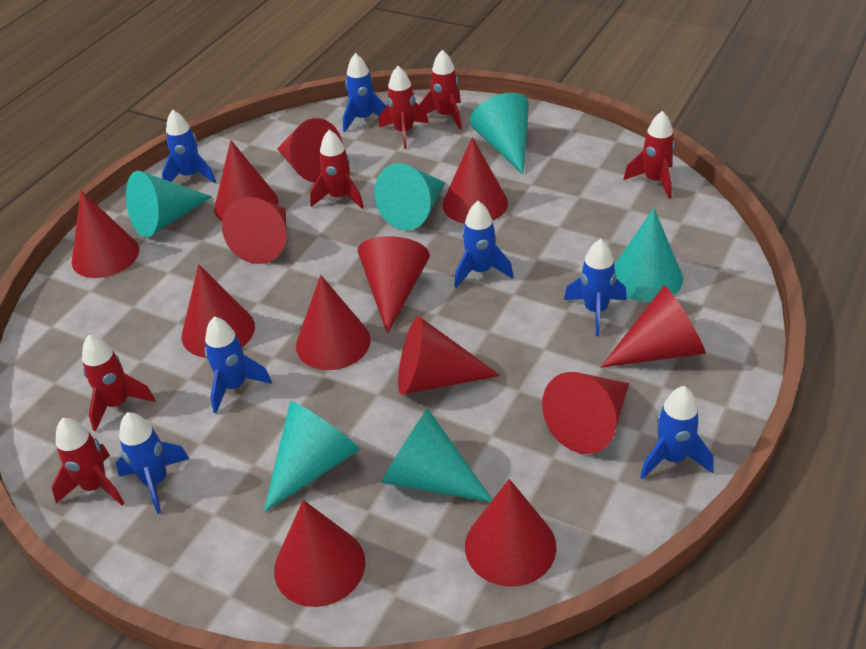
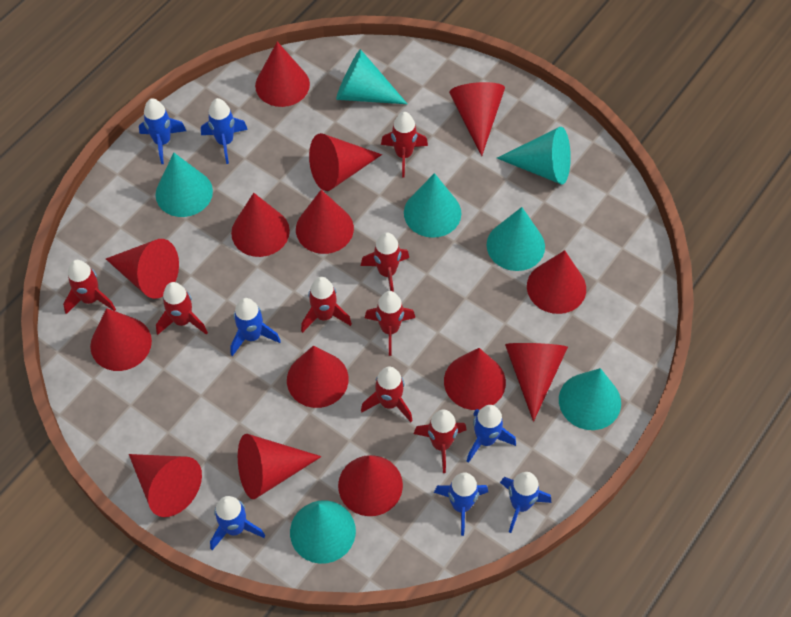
red cone: 13 -> 14
red rocket: 6 -> 8
turquoise cone: 6 -> 7

